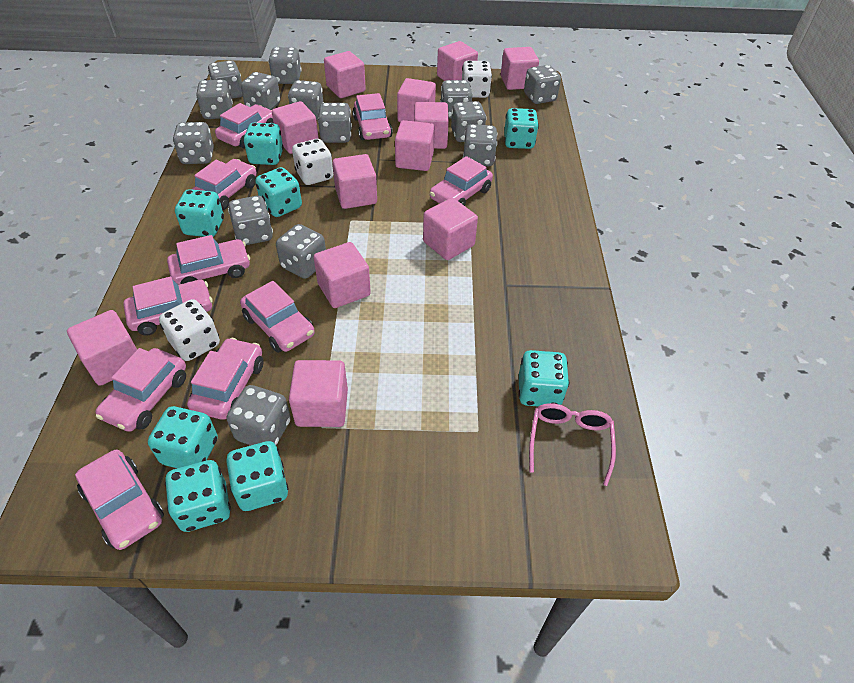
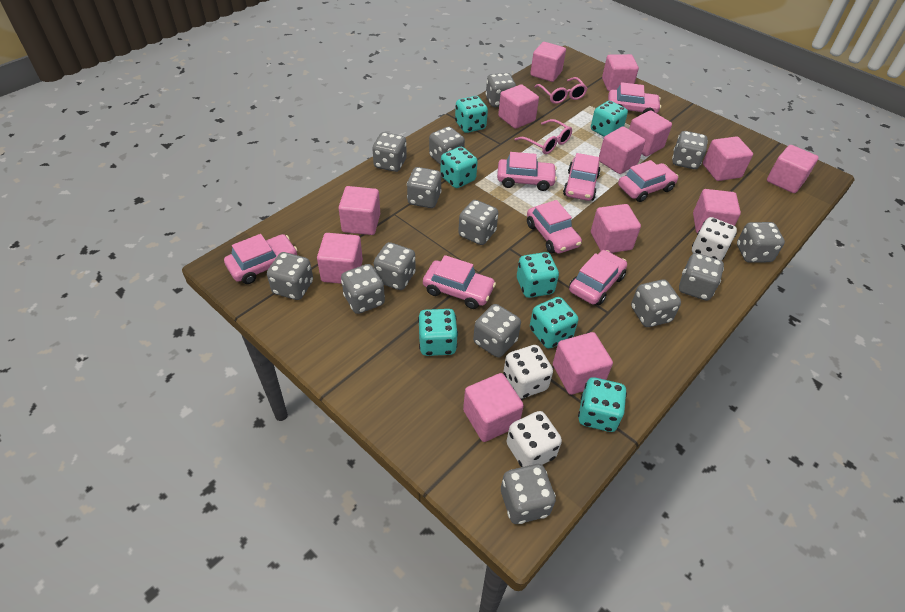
pink car: 10 -> 8
pink cube: 12 -> 13
pink glasses: 1 -> 2
turquoise dice: 8 -> 7

